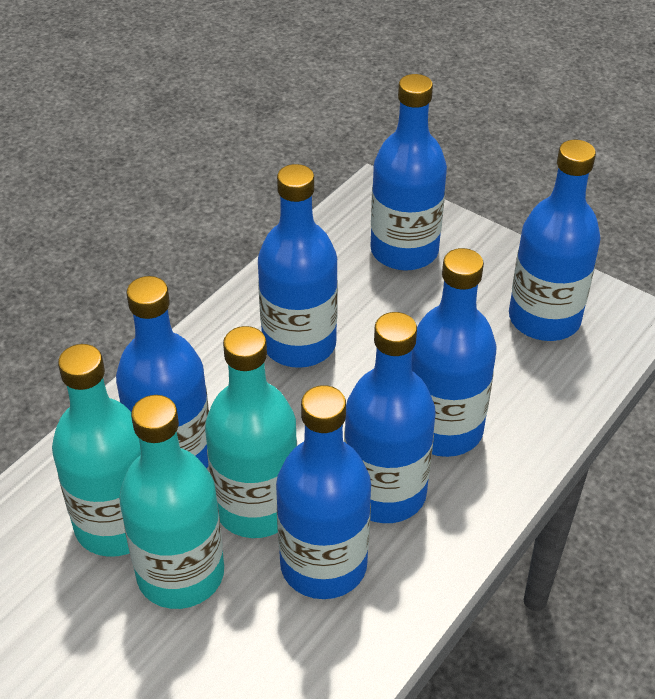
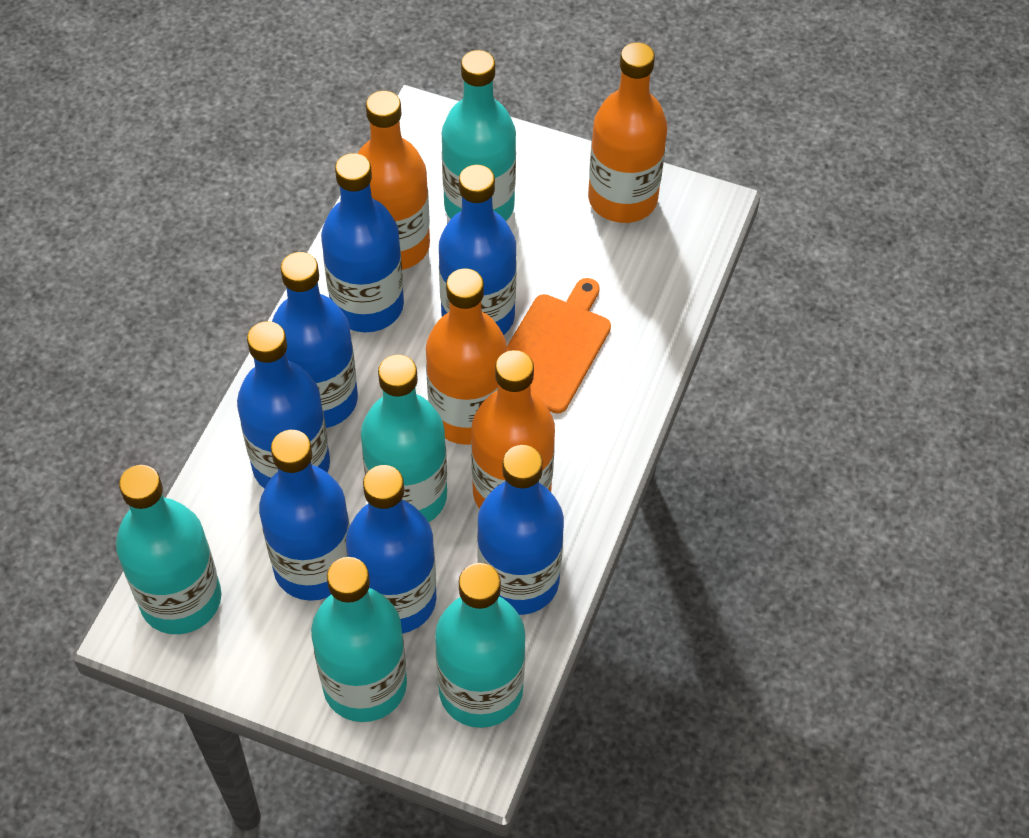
orange bottle: 0 -> 4
orange cutting board: 0 -> 1
turquoise bottle: 3 -> 5

